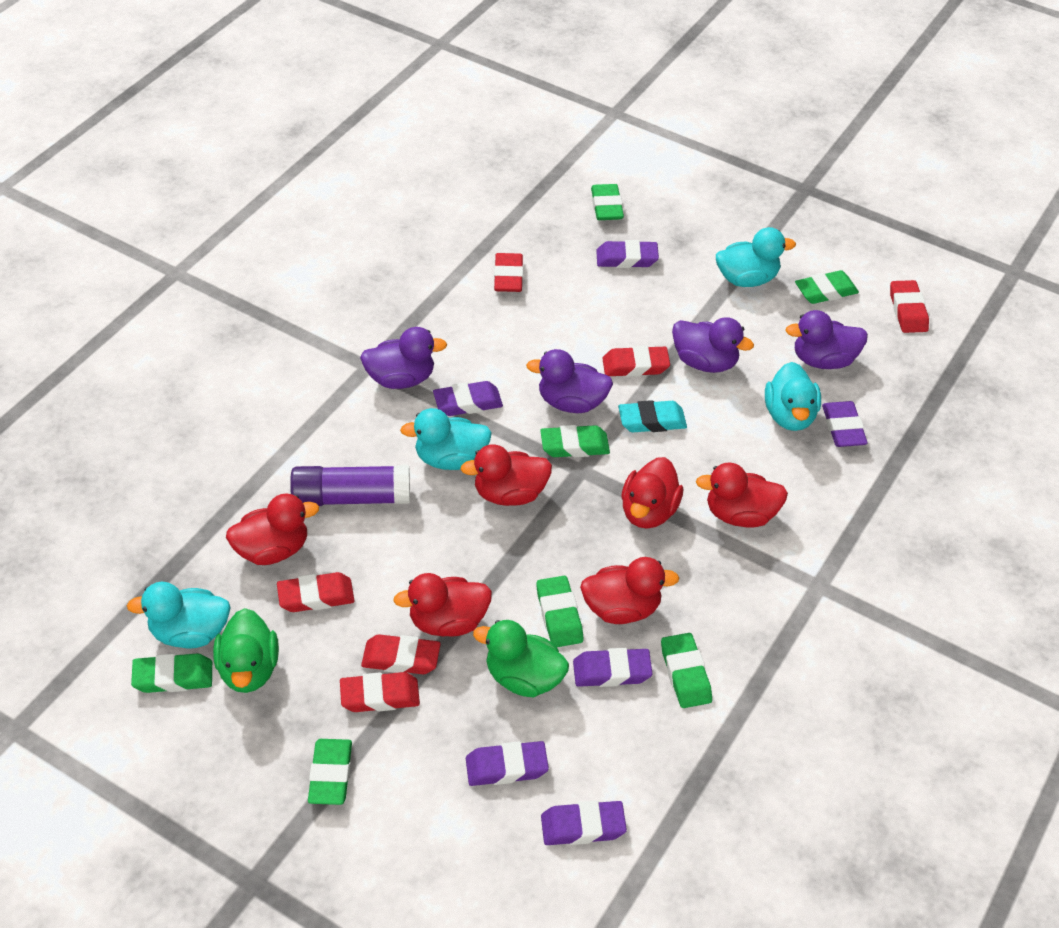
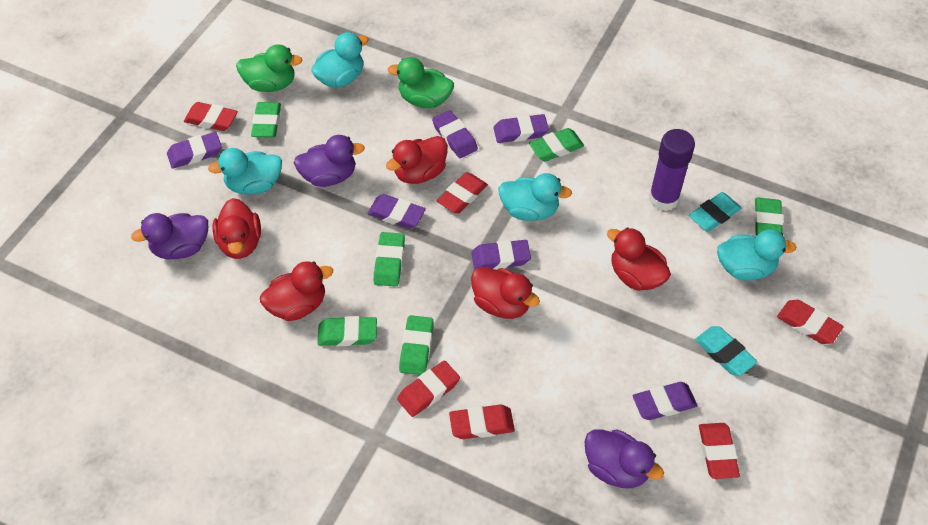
green eraser: 7 -> 6
purple duck: 4 -> 3
red duck: 6 -> 5
turquoise eraser: 1 -> 2

